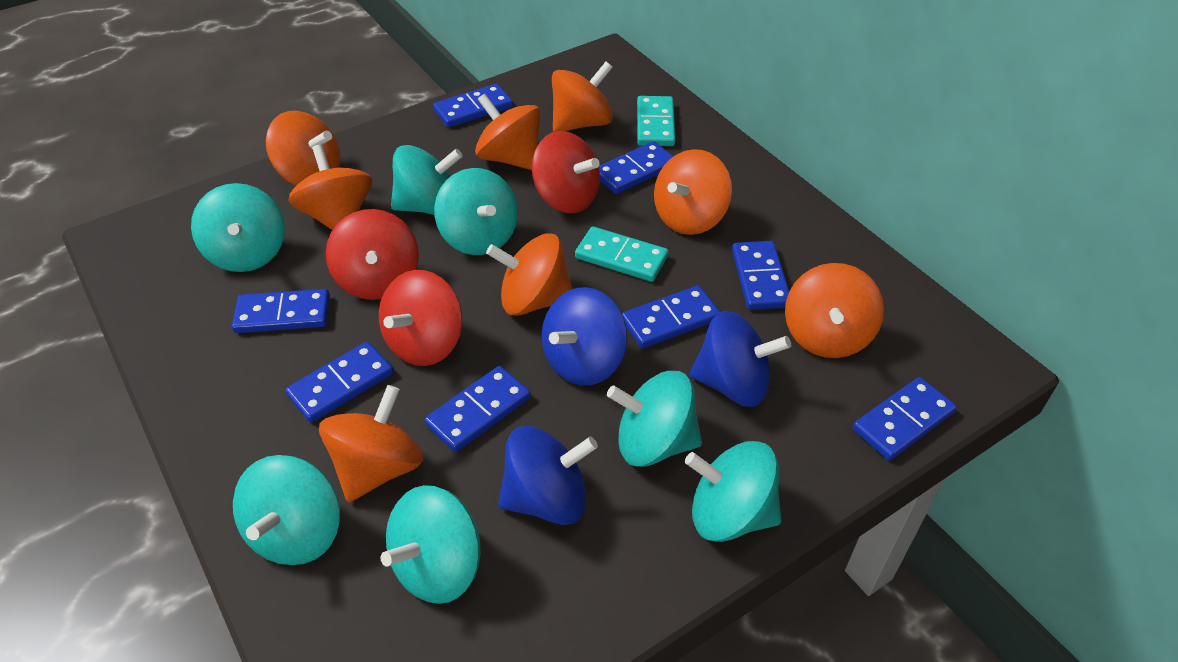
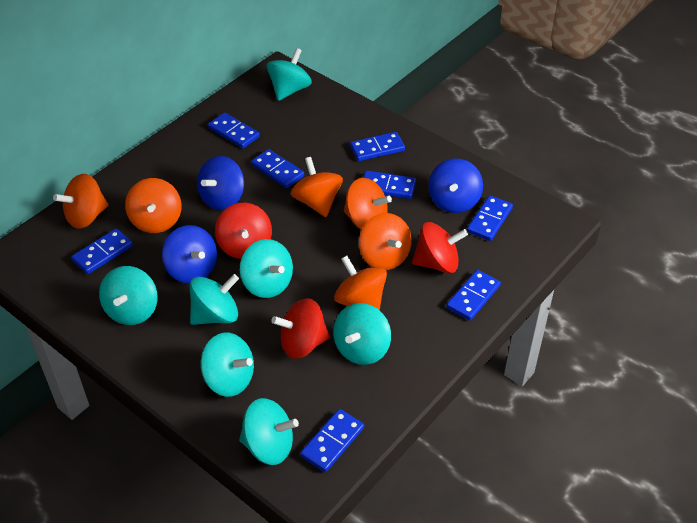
orange spinning top: 8 -> 6
turquoise domino: 2 -> 0

